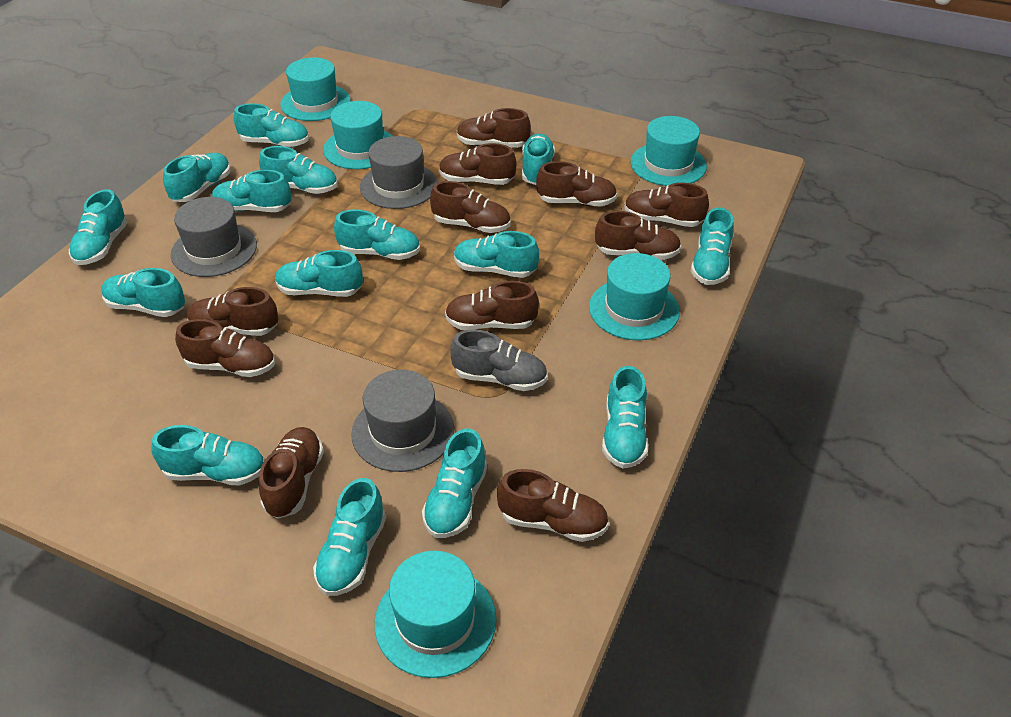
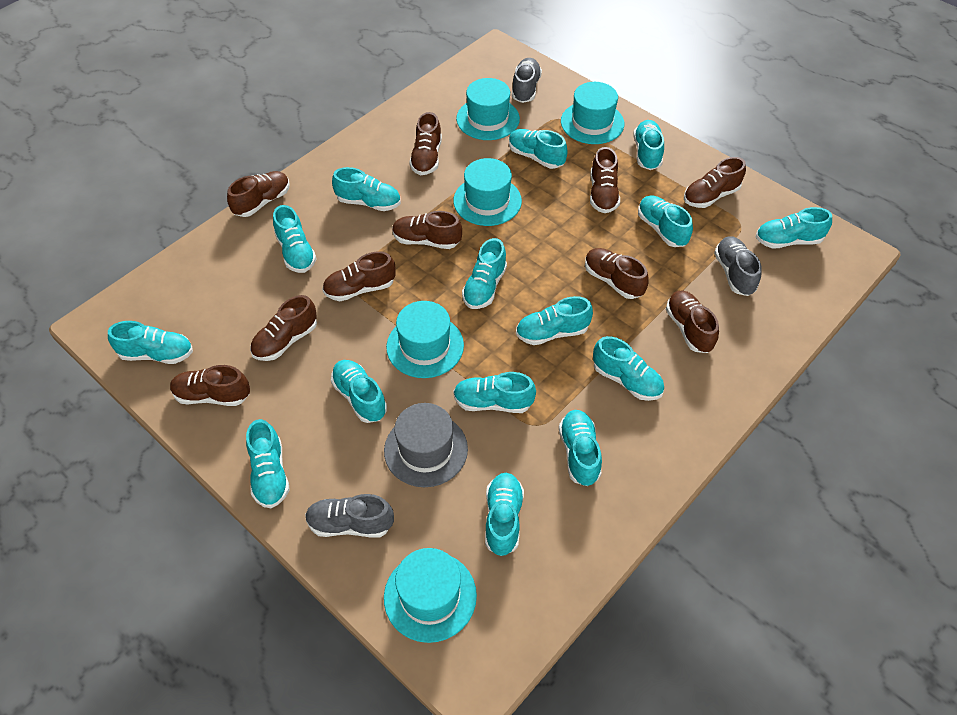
brown shoe: 11 -> 10
grey hat: 3 -> 1
grey shoe: 1 -> 3

